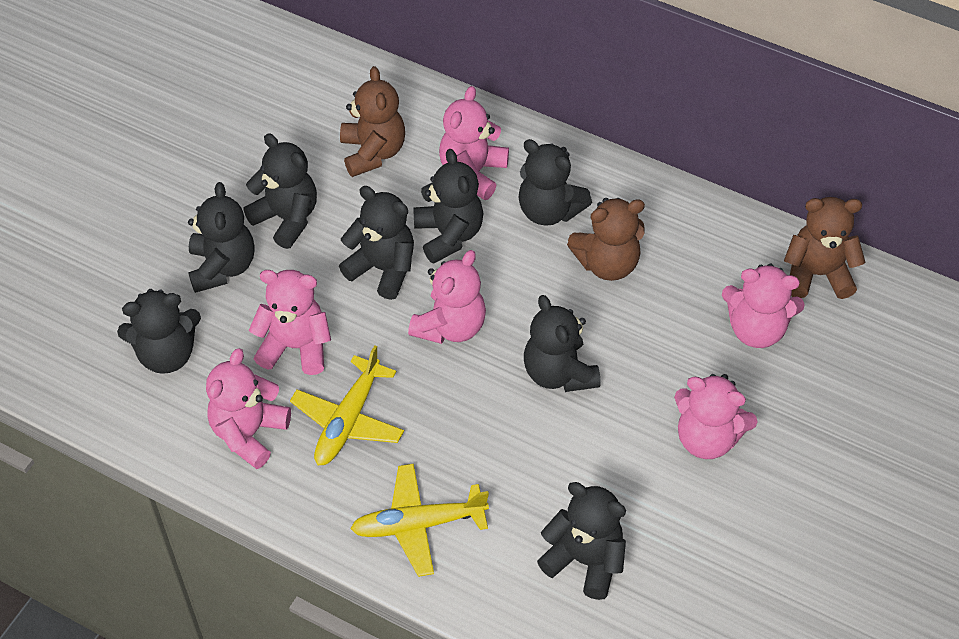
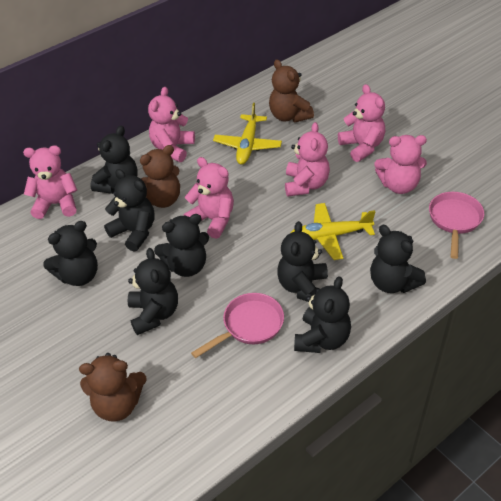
pink pan: 0 -> 2

